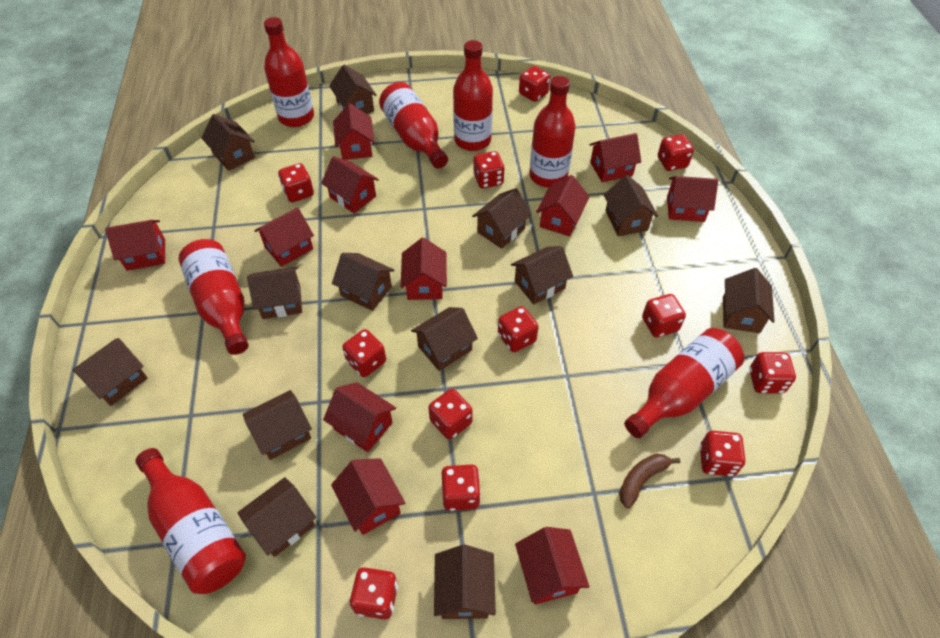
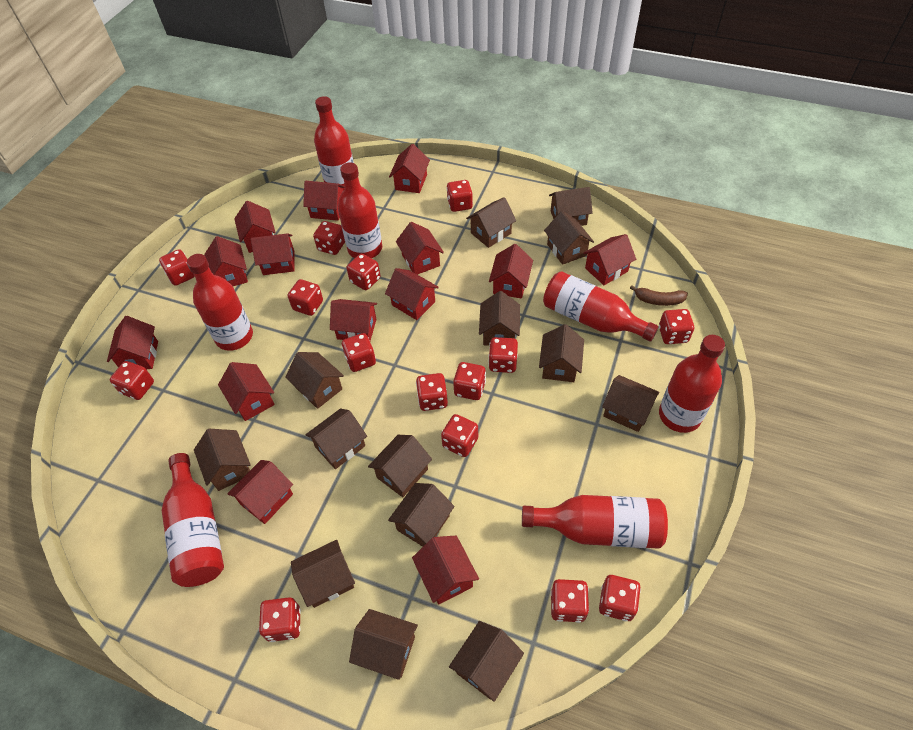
brown house: 13 -> 14
red dice: 12 -> 15
red house: 11 -> 14

